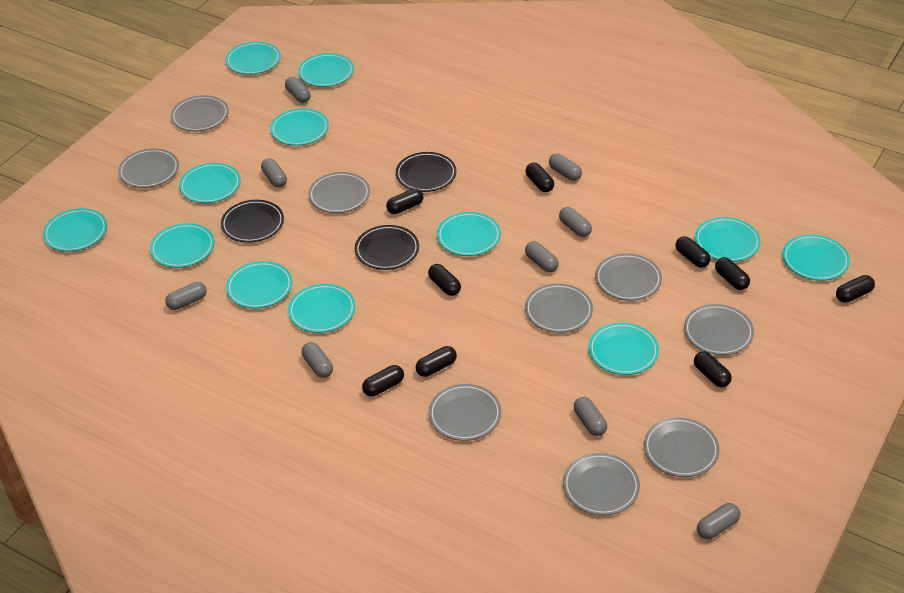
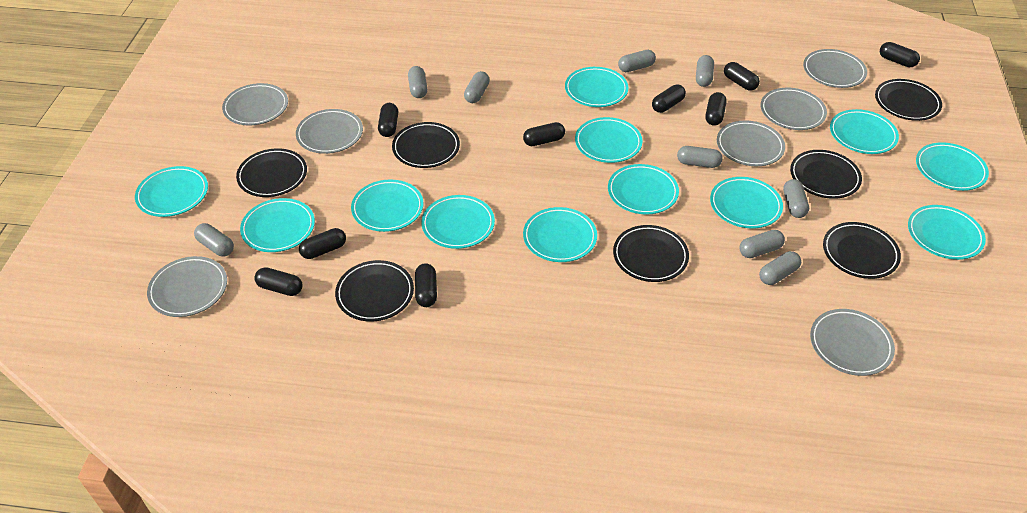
black plate: 3 -> 7
grey plate: 9 -> 7

